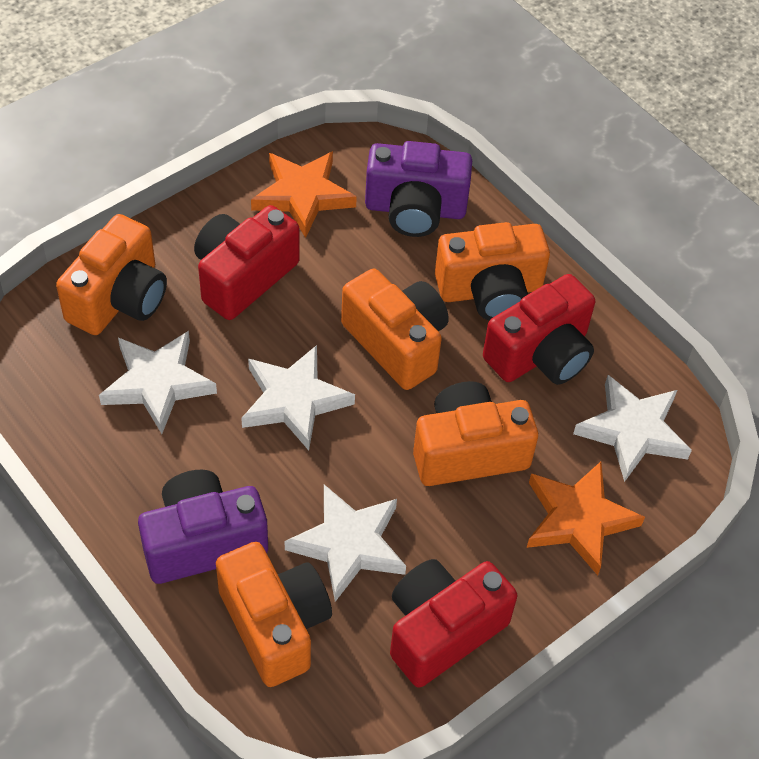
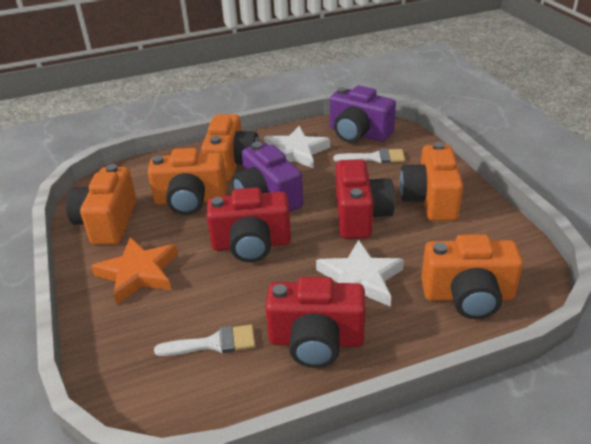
orange star: 2 -> 1
white brush: 0 -> 2
white star: 4 -> 2

